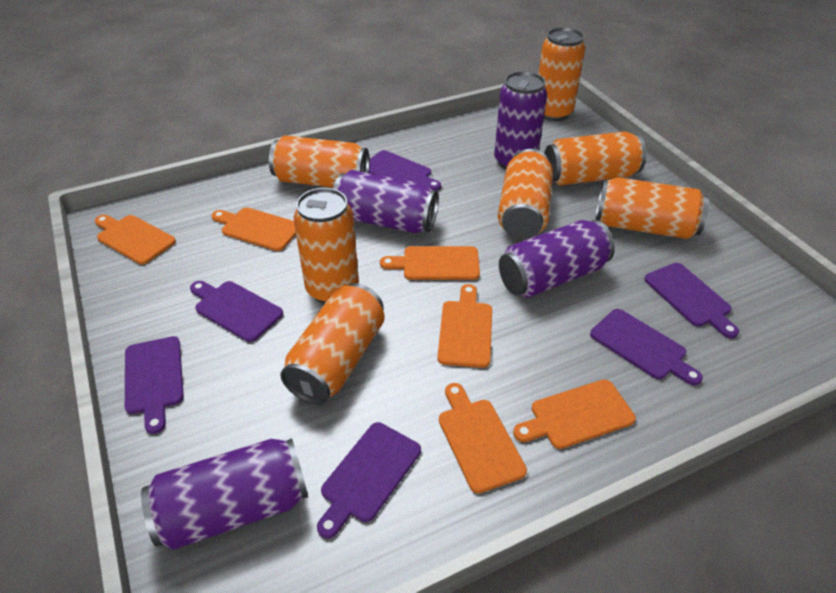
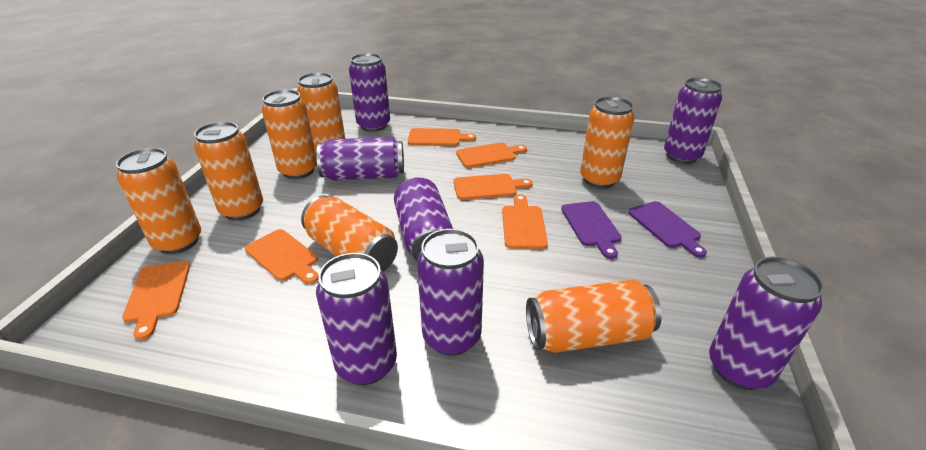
purple can: 4 -> 7
purple cutting board: 6 -> 2

